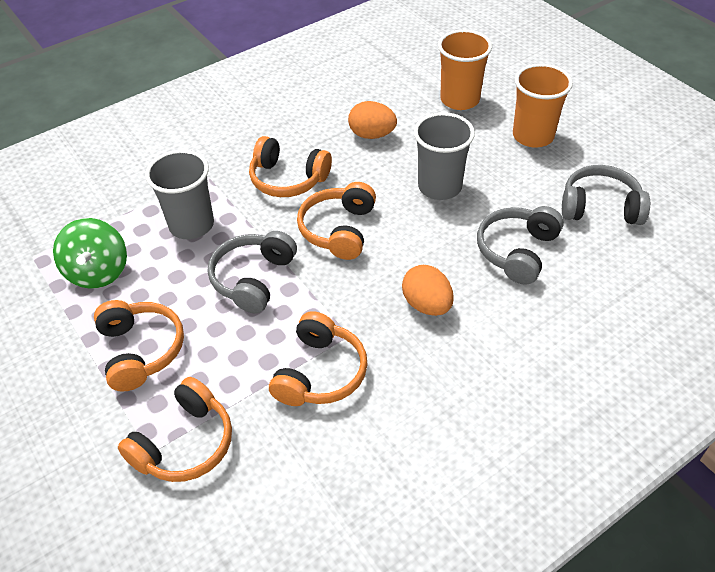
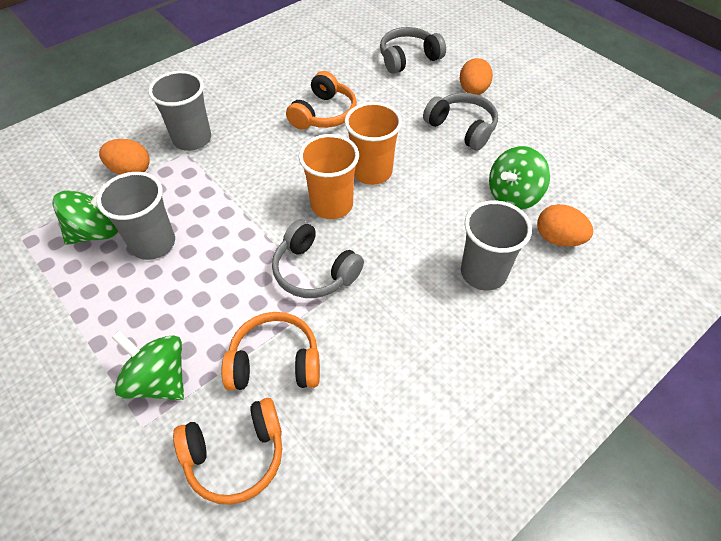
green spinning top: 1 -> 3
grey cup: 2 -> 3
orange egg: 2 -> 3
orange headphones: 5 -> 3

